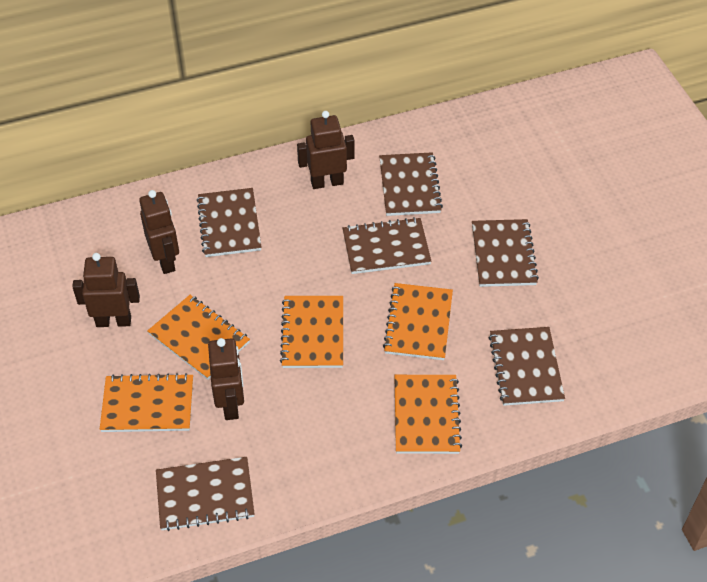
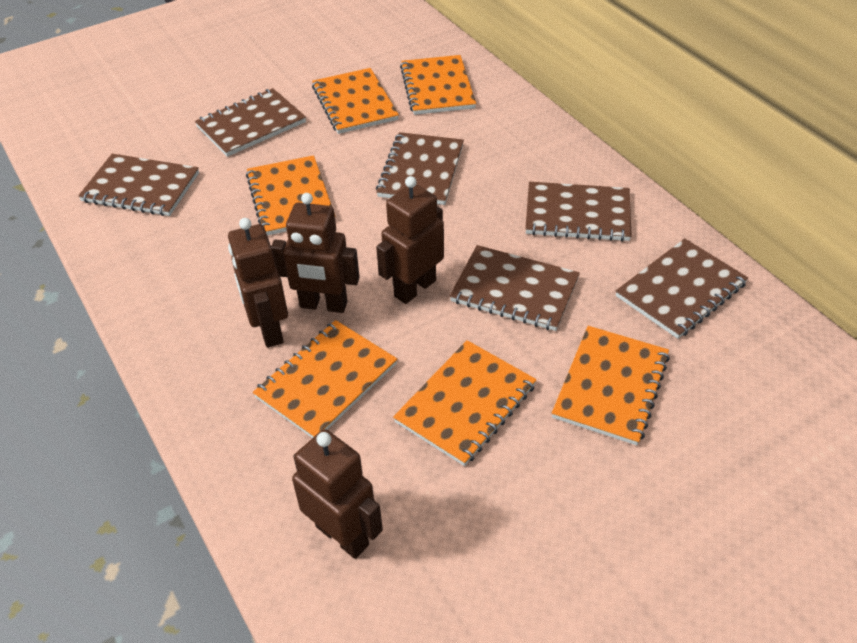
orange notebook: 5 -> 6

